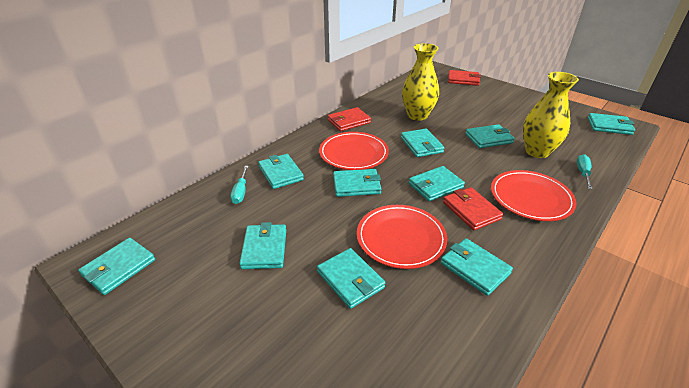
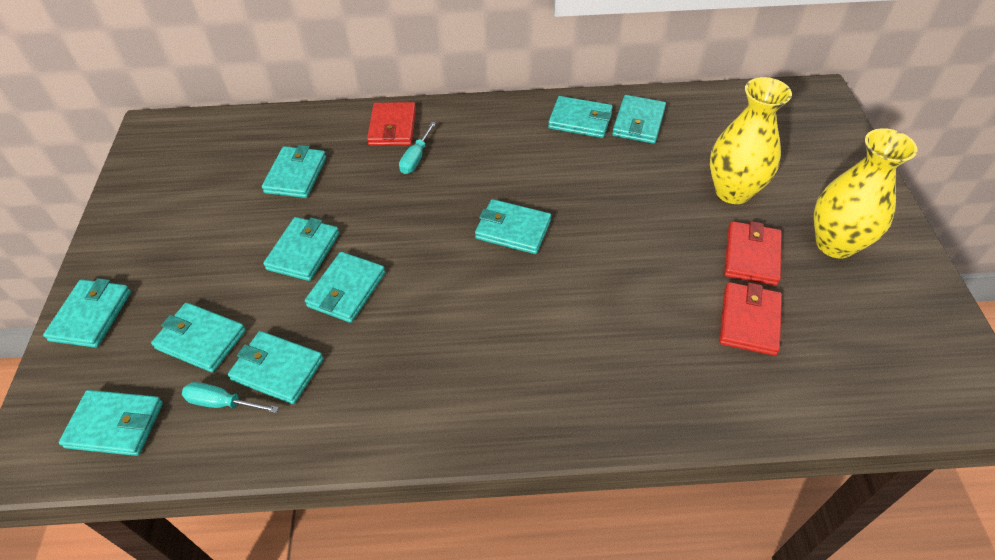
red plate: 3 -> 0

